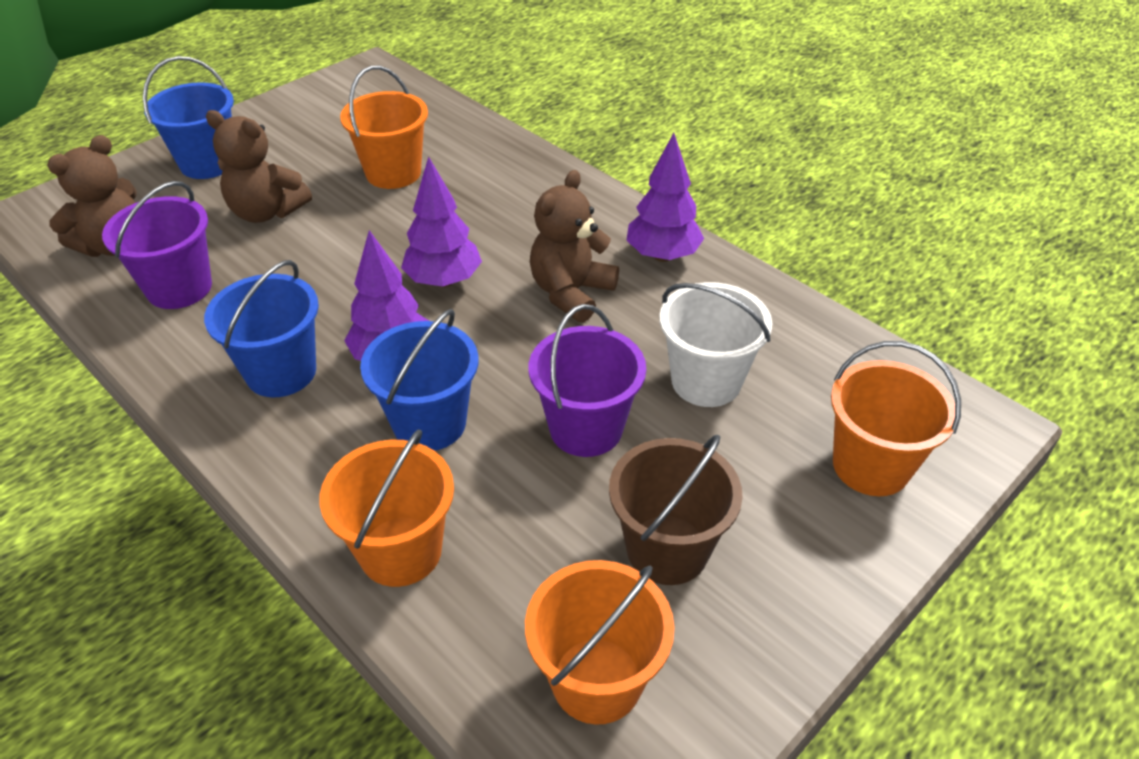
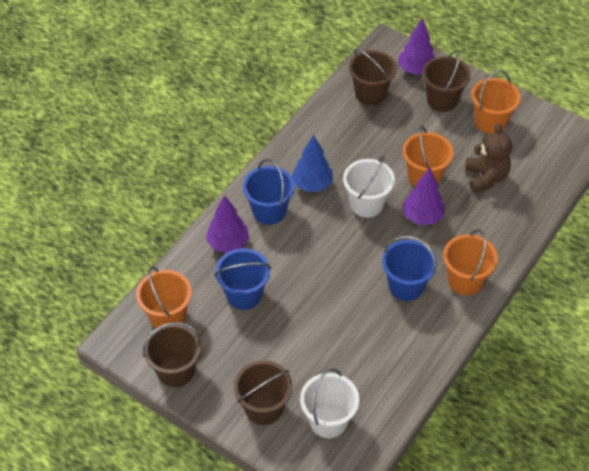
blue tree: 0 -> 1
brown bucket: 1 -> 4
brown teddy bear: 3 -> 1
purple bucket: 2 -> 0
white bucket: 1 -> 2

